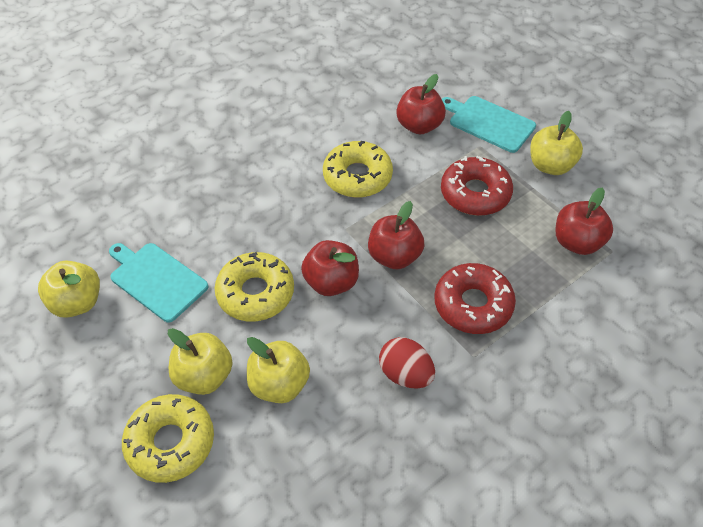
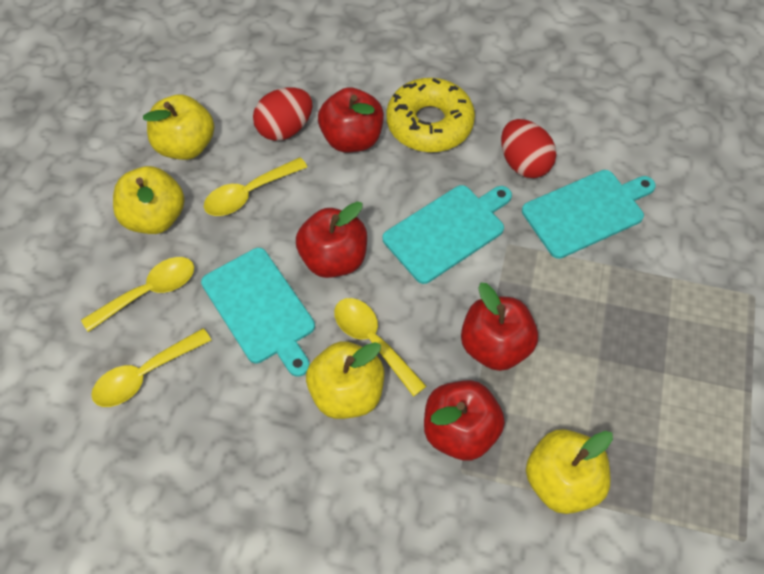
red donut: 2 -> 0
red egg: 1 -> 2
turquoise cutting board: 2 -> 3
yellow donut: 3 -> 1
yellow spoon: 0 -> 4

